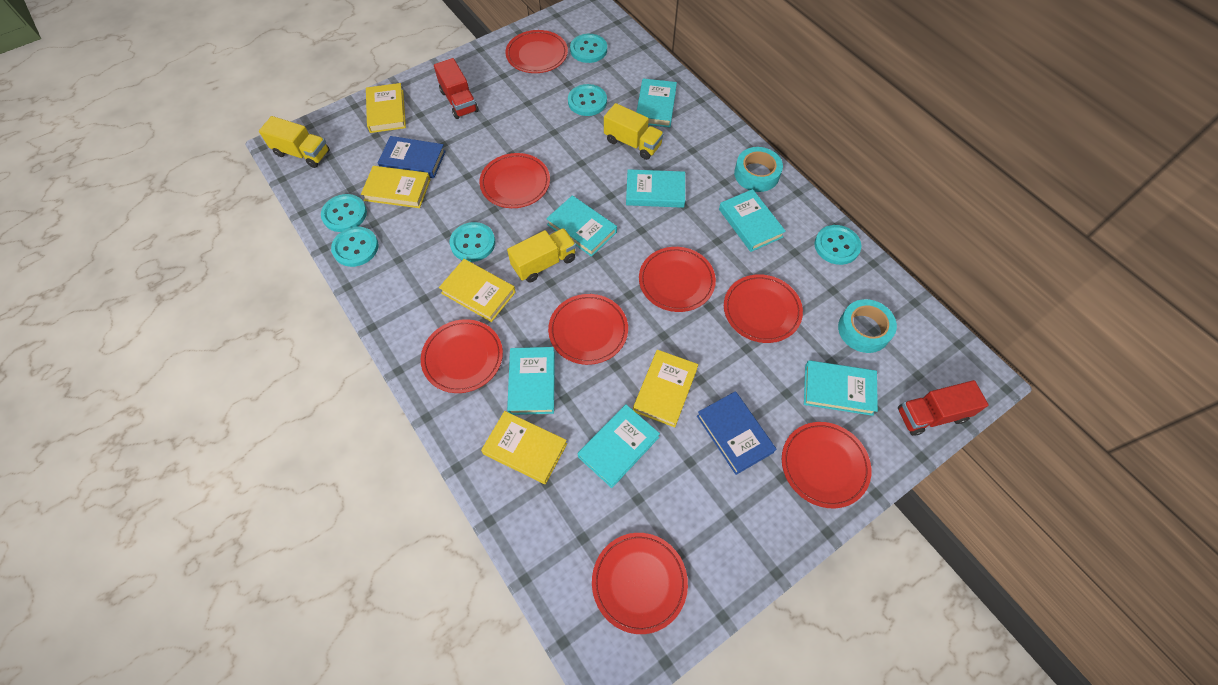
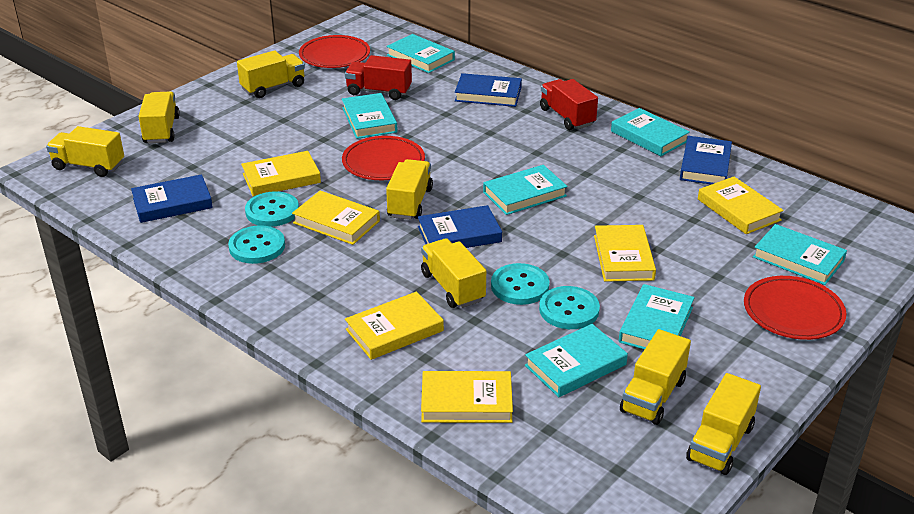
blue book: 2 -> 4
red plate: 8 -> 3
turquoise button: 6 -> 4
turquoise tape: 2 -> 0
yellow book: 5 -> 6
yellow truck: 3 -> 7

